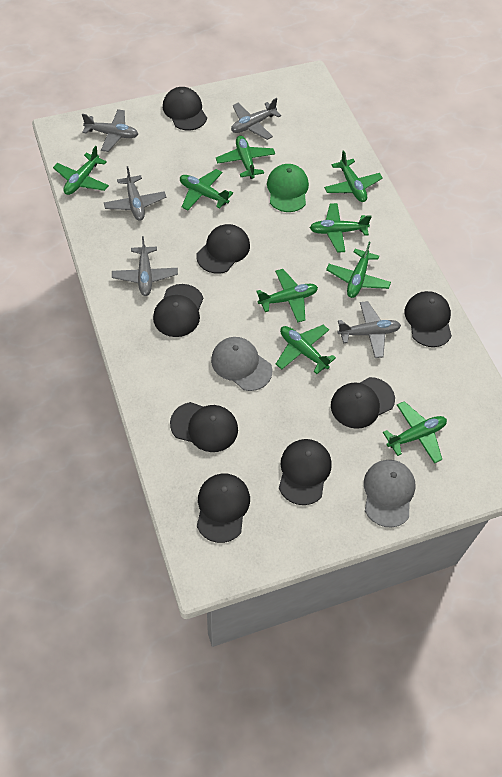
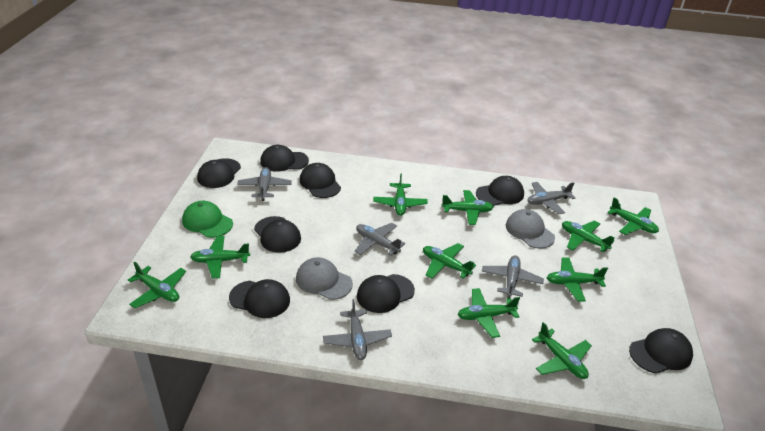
green plane: 9 -> 10

